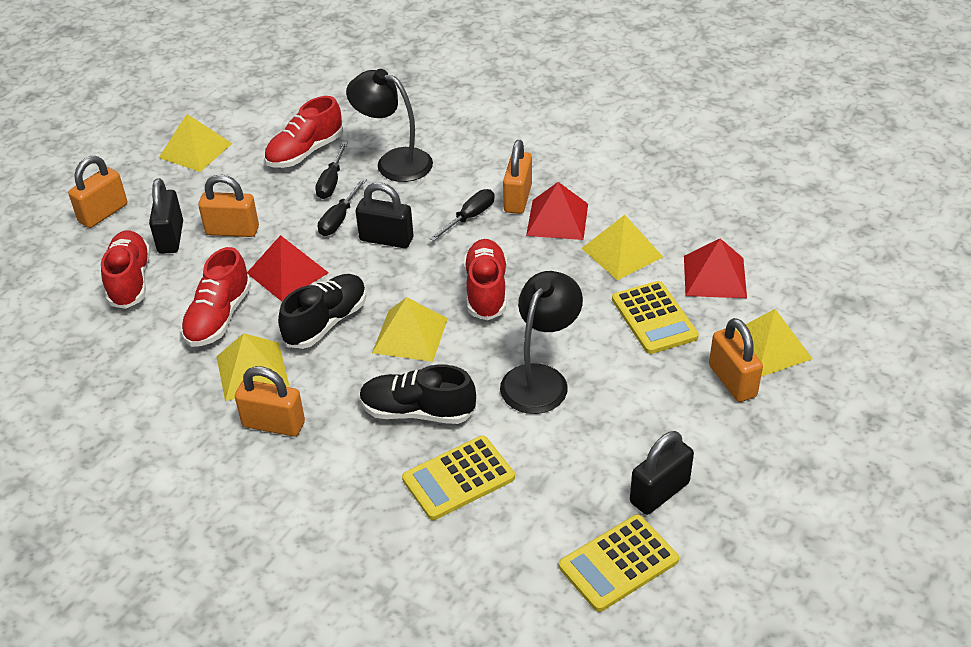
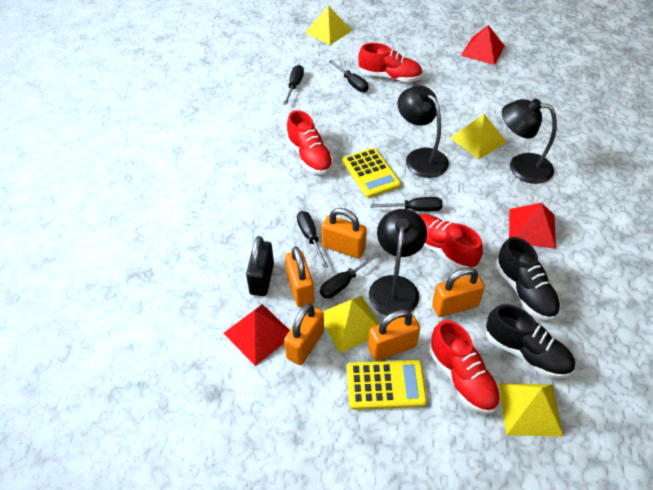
black lamp: 2 -> 3
black padlock: 3 -> 1
black screwdriver: 3 -> 5
yellow calculator: 3 -> 2
yellow pyramid: 5 -> 4

